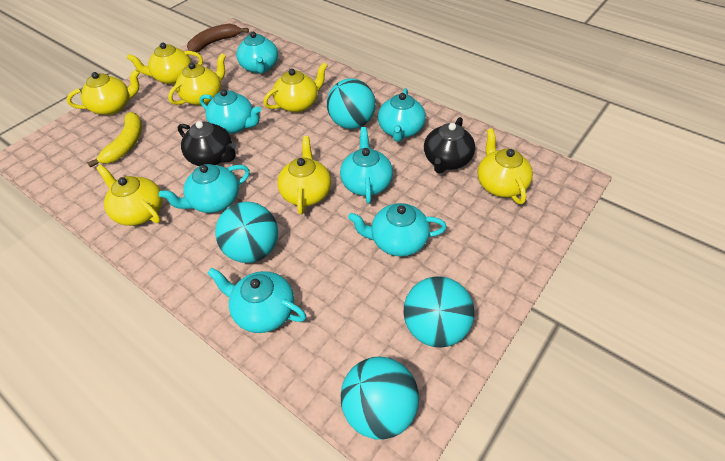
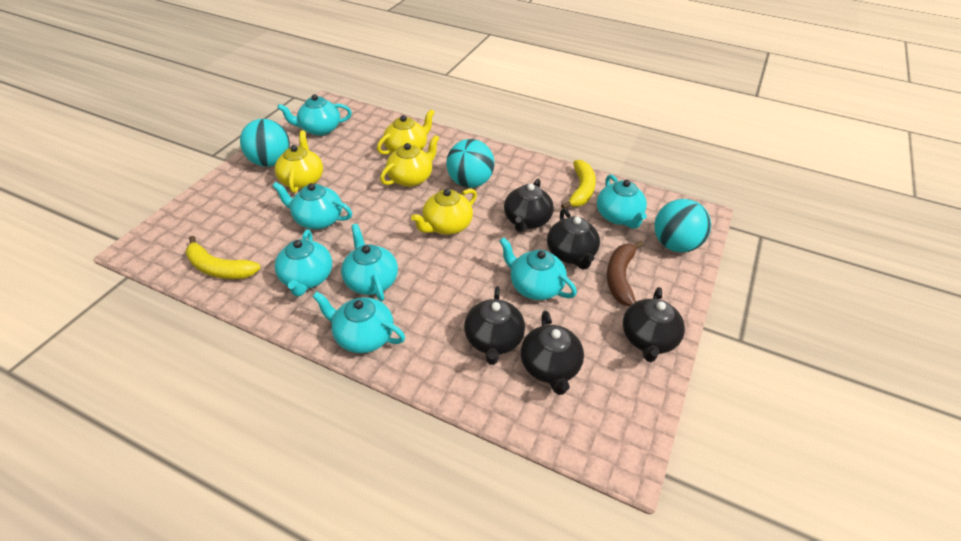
black teapot: 2 -> 5
turquoise ball: 4 -> 3
yellow banana: 1 -> 2
yellow teapot: 7 -> 4

